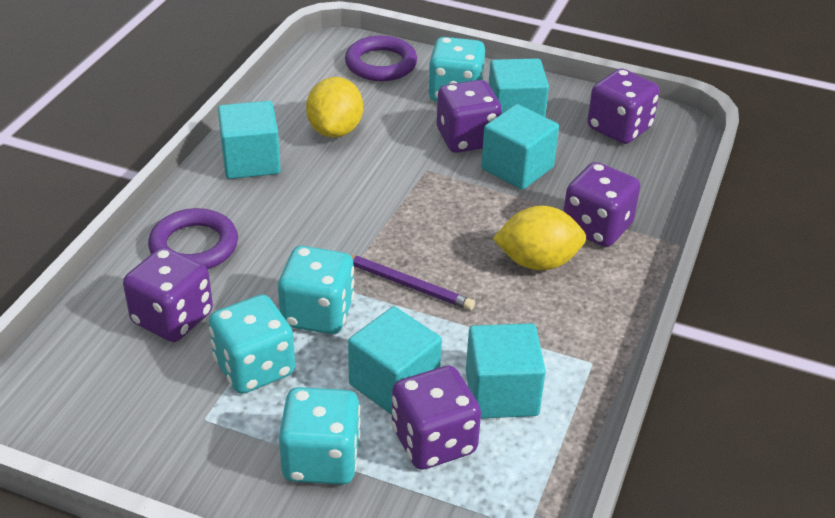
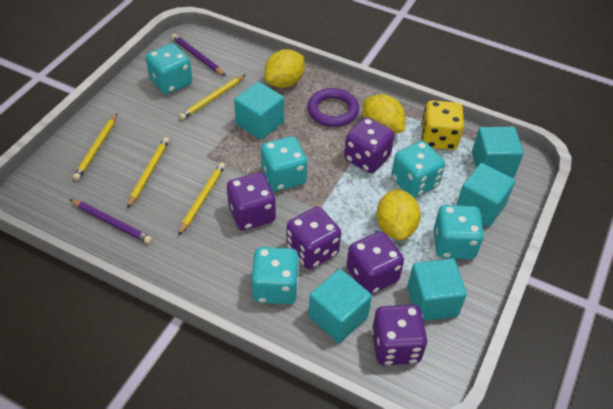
purple pencil: 1 -> 2
purple ring: 2 -> 1
turquoise dice: 4 -> 5
yellow dice: 0 -> 1
yellow lemon: 2 -> 3
yellow pencil: 0 -> 4

